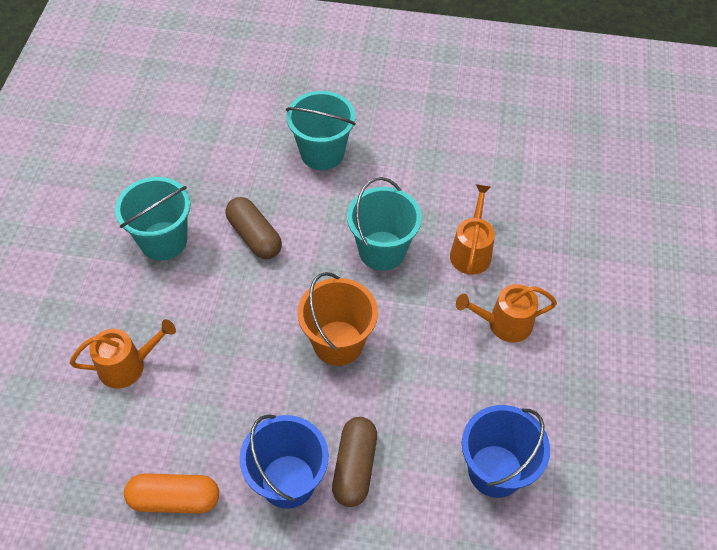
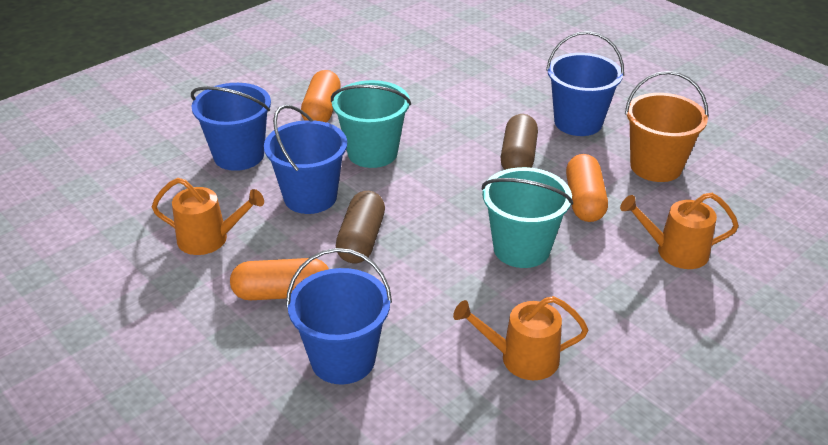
blue bucket: 2 -> 4
orange capsule: 1 -> 3
turquoise bucket: 3 -> 2

